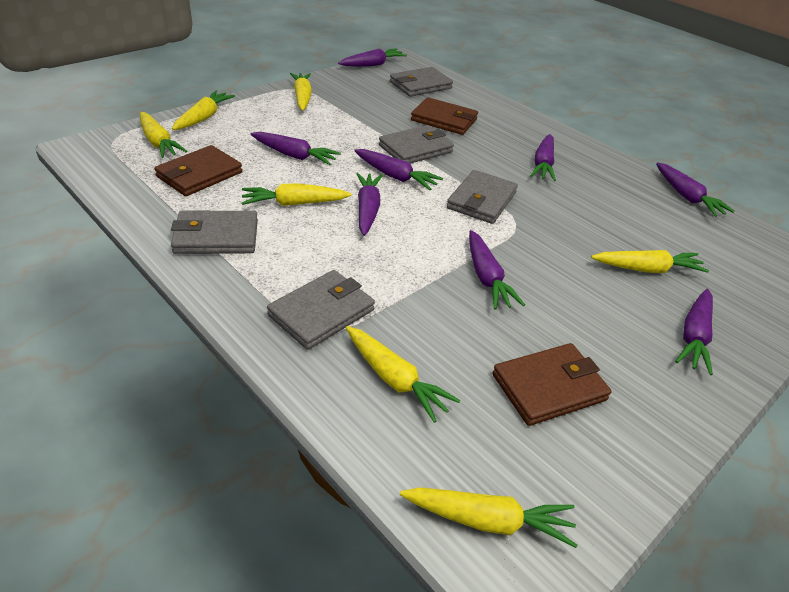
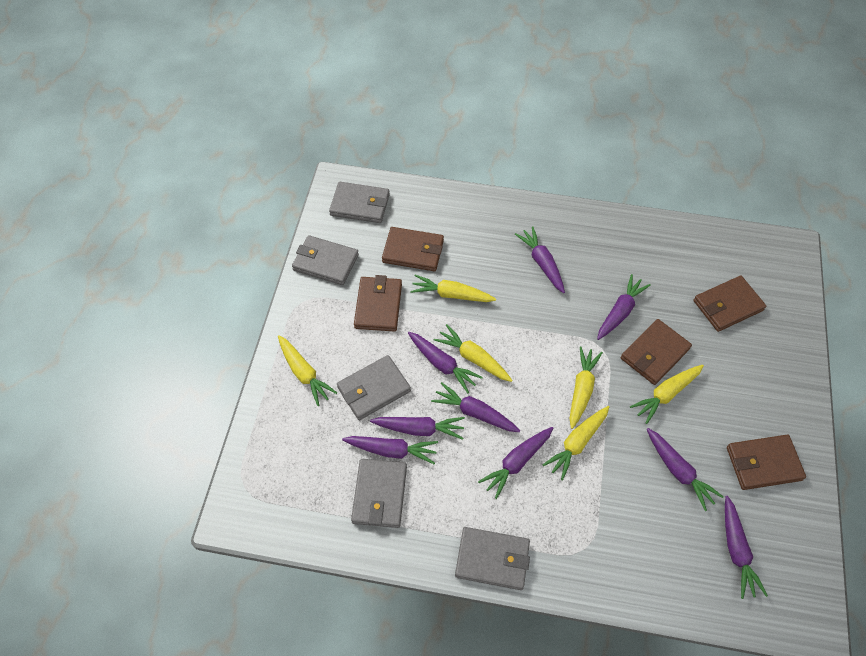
brown wallet: 3 -> 5
purple carrot: 8 -> 9
yellow carrot: 7 -> 6

